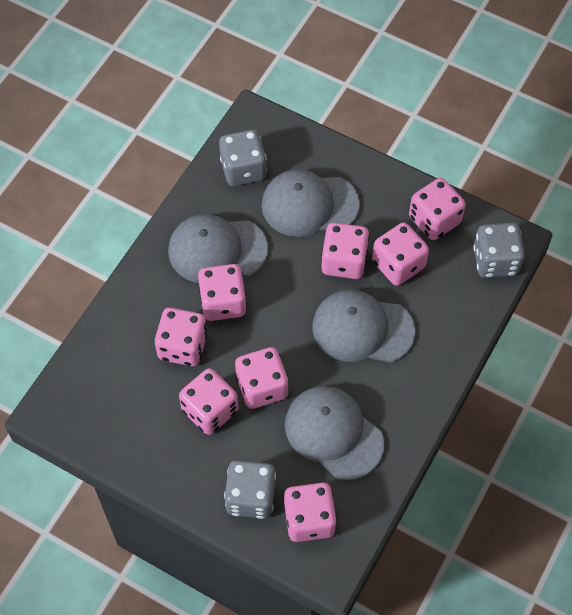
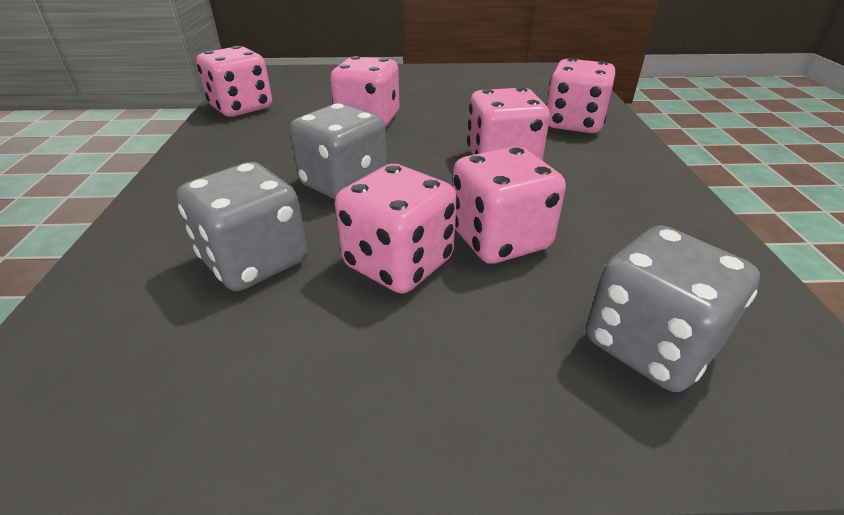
grey cap: 4 -> 0
pink dice: 8 -> 6

